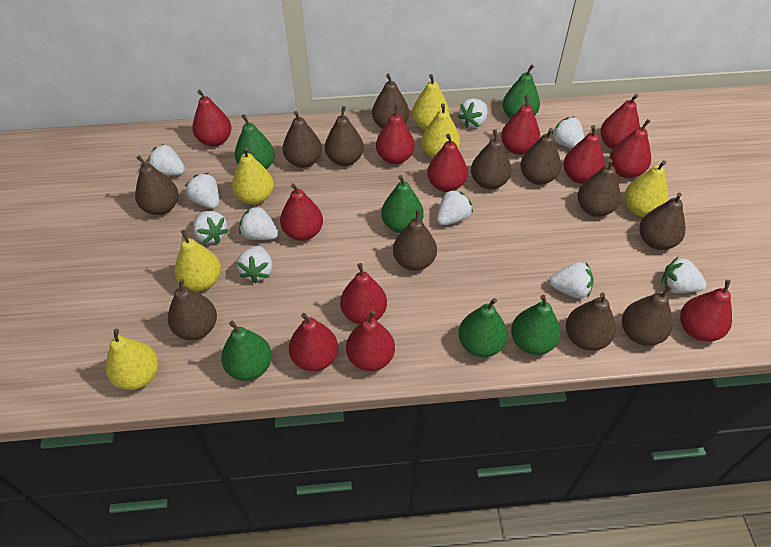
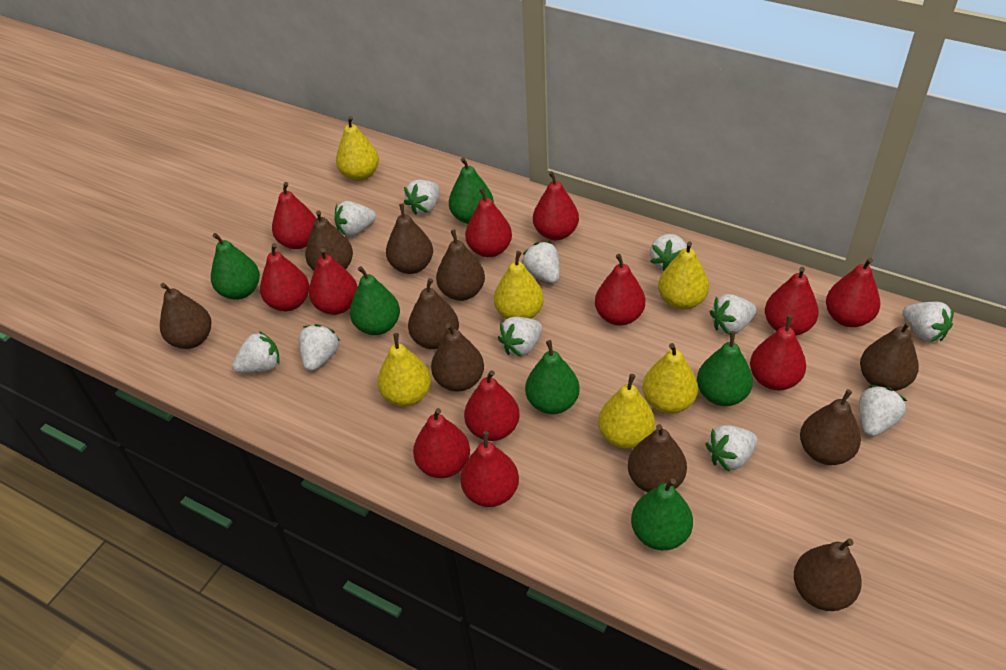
brown pear: 12 -> 10
white strawberry: 10 -> 11

